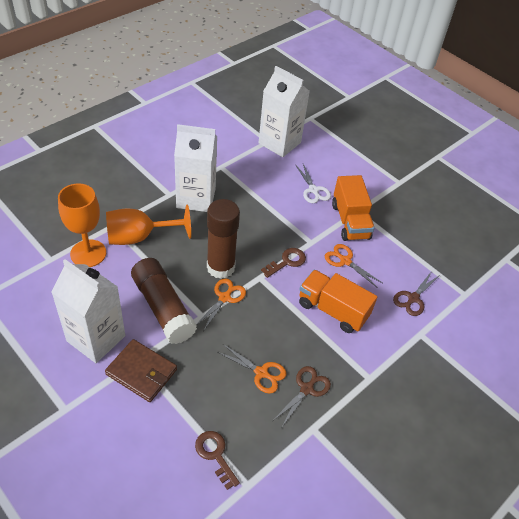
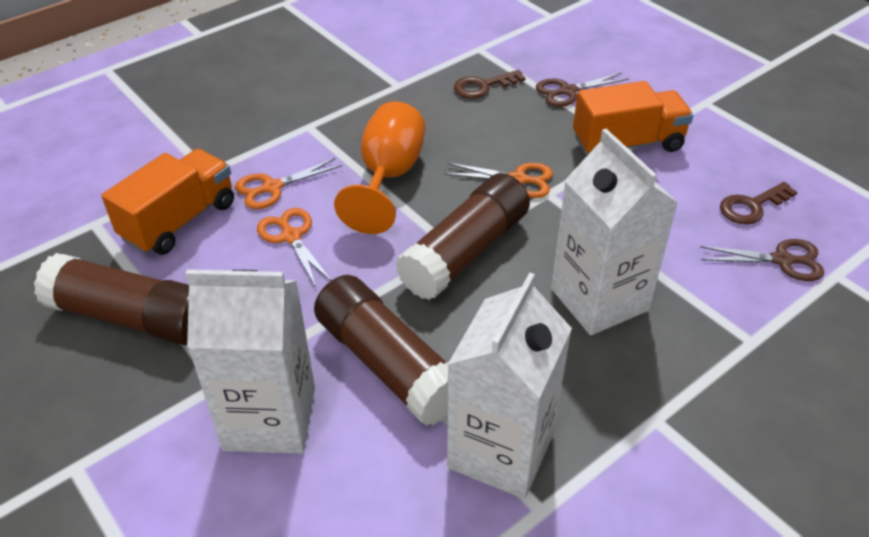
brown glue stick: 2 -> 3
brown wallet: 1 -> 0
orange goblet: 2 -> 1
white scissors: 1 -> 0

